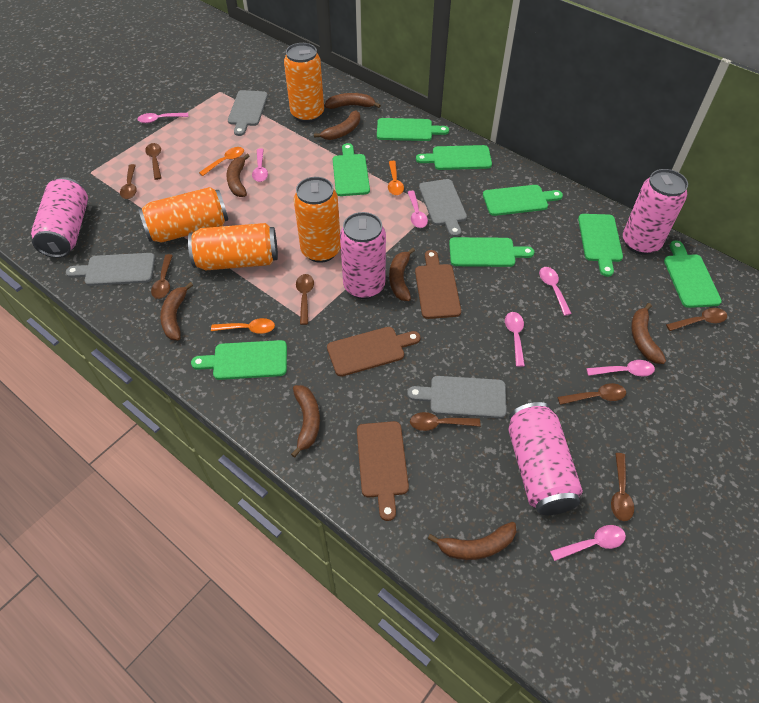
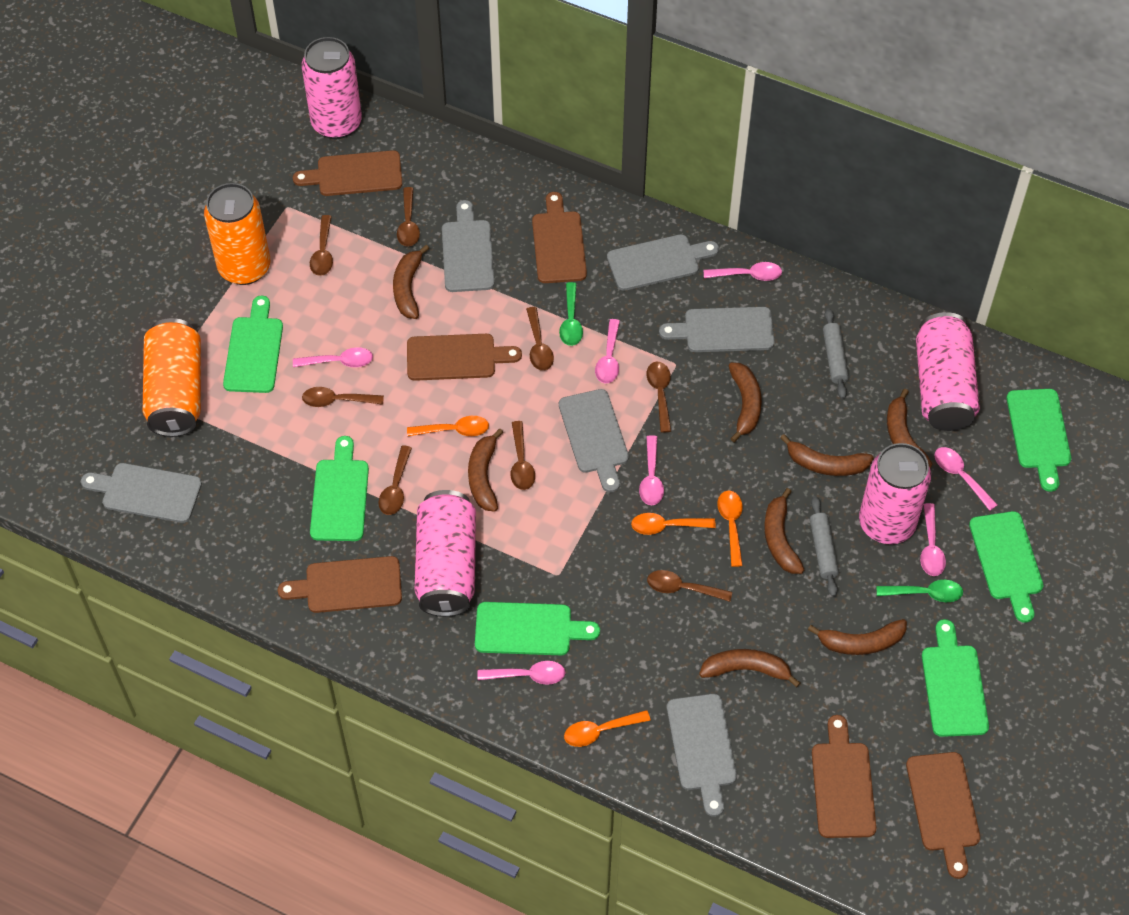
brown cutting board: 3 -> 6
green cutting board: 8 -> 6
green spoon: 0 -> 2
grey cutting board: 4 -> 6
grey rolling pin: 0 -> 2
orange can: 4 -> 2
orange spoon: 3 -> 4

